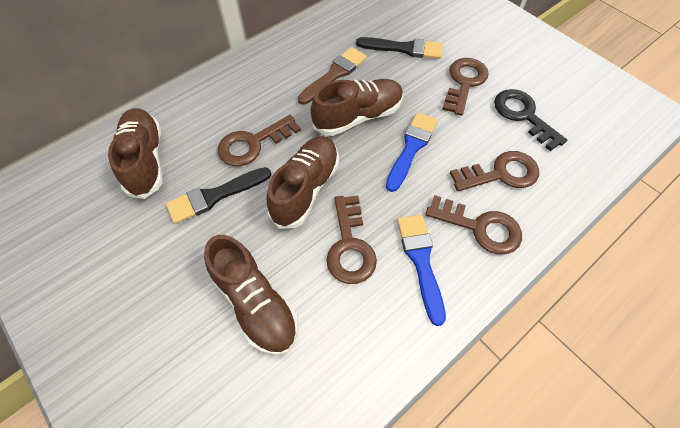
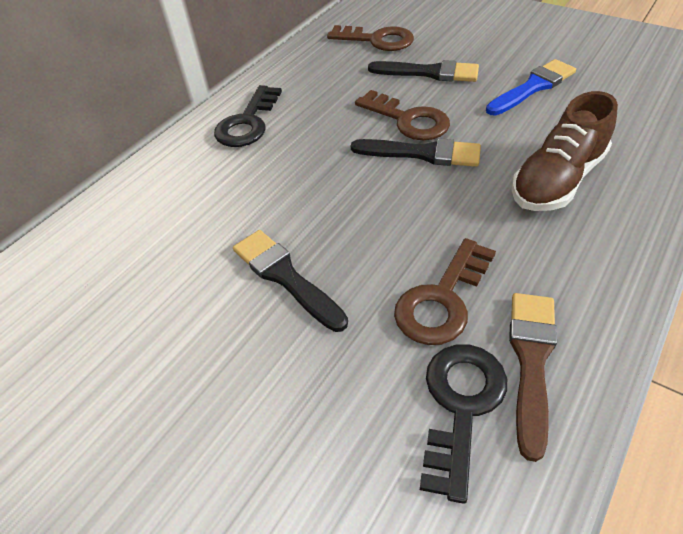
black brush: 2 -> 3
black key: 1 -> 2
blue brush: 2 -> 1
brown key: 5 -> 3
brown shoe: 4 -> 1

